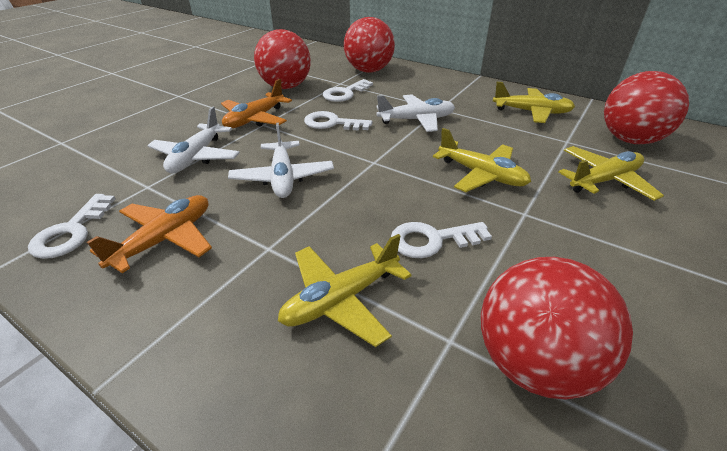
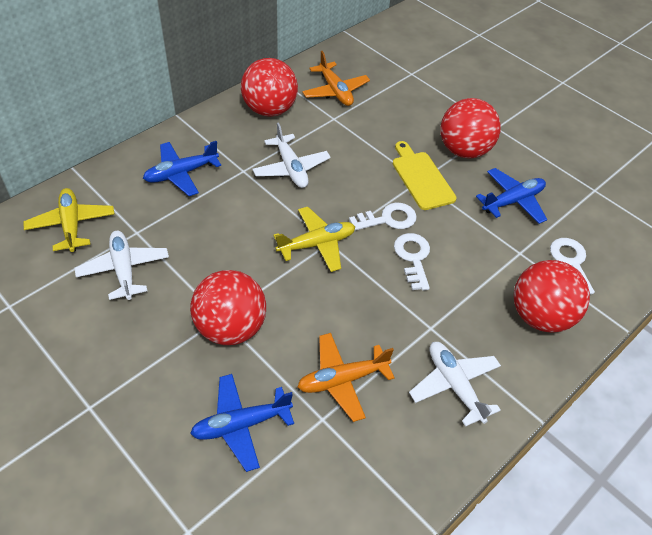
blue plane: 0 -> 3
white key: 4 -> 3
yellow cutting board: 0 -> 1
yellow plane: 4 -> 2

